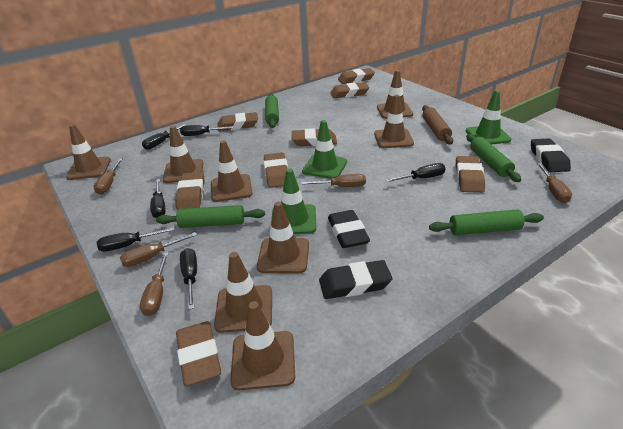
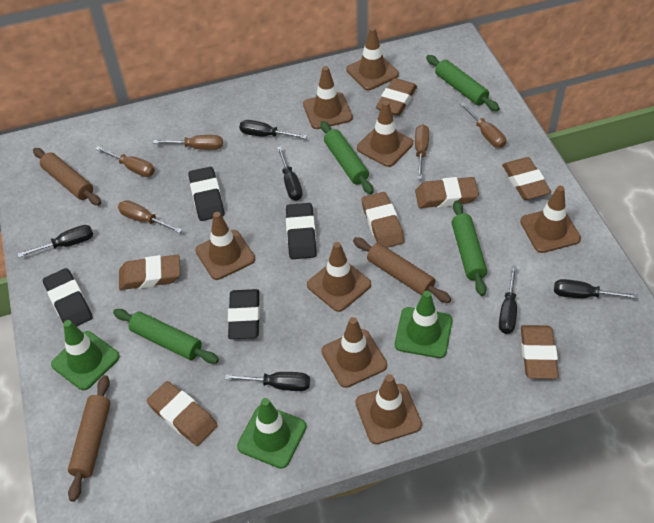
black eraser: 3 -> 4
brown eraser: 8 -> 7
brown rolling pin: 1 -> 3

